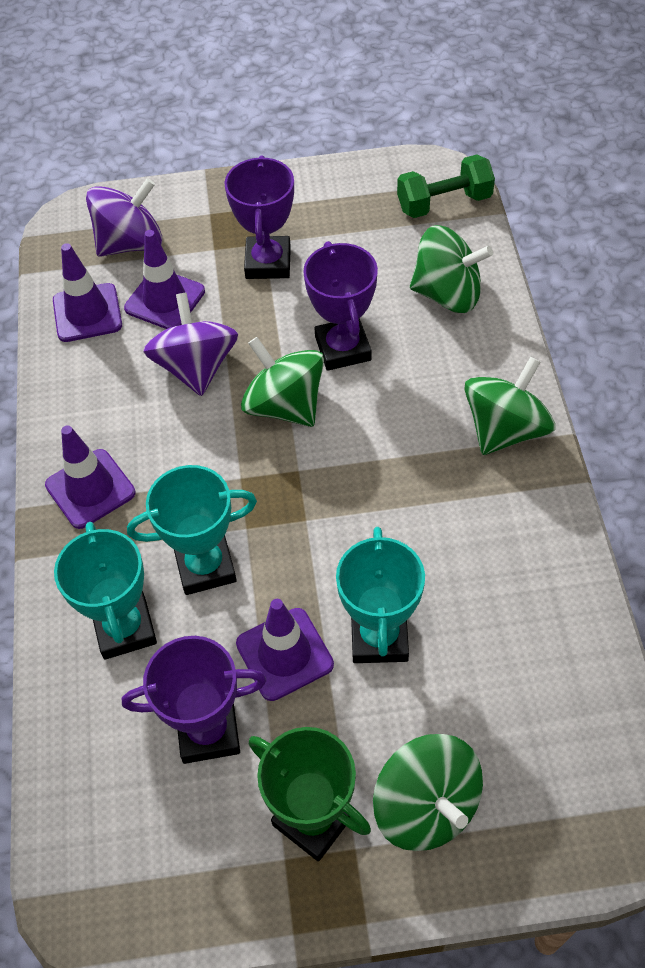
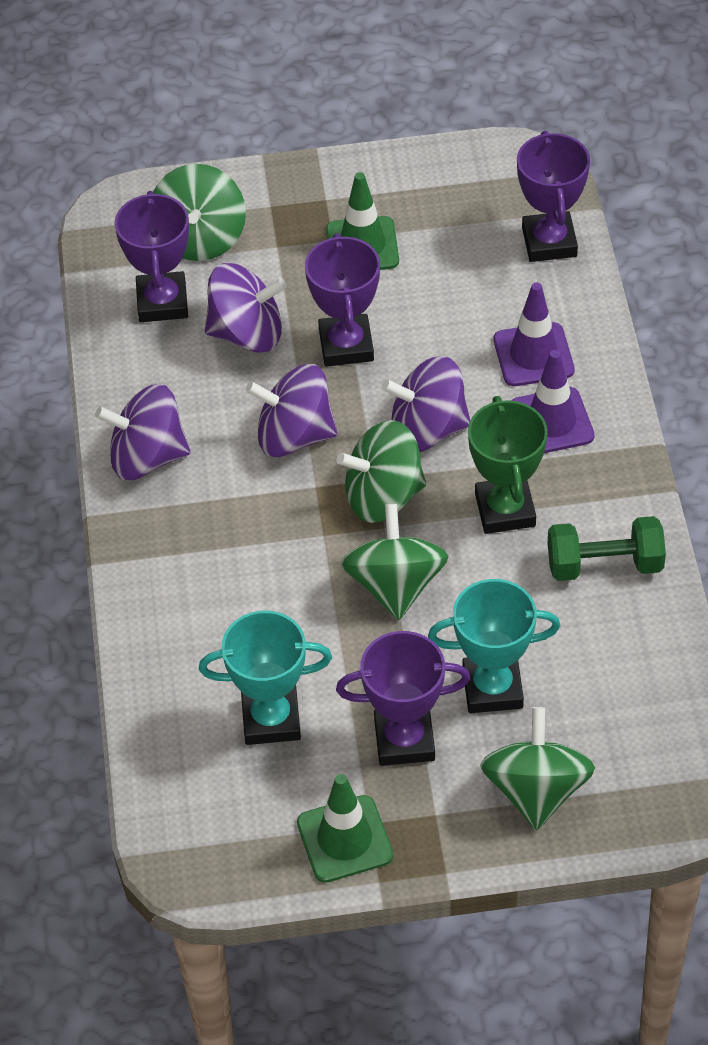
green traffic cone: 0 -> 2
purple spinning top: 2 -> 4
purple traffic cone: 4 -> 2
purple trophy: 3 -> 4
turquoise trophy: 3 -> 2

